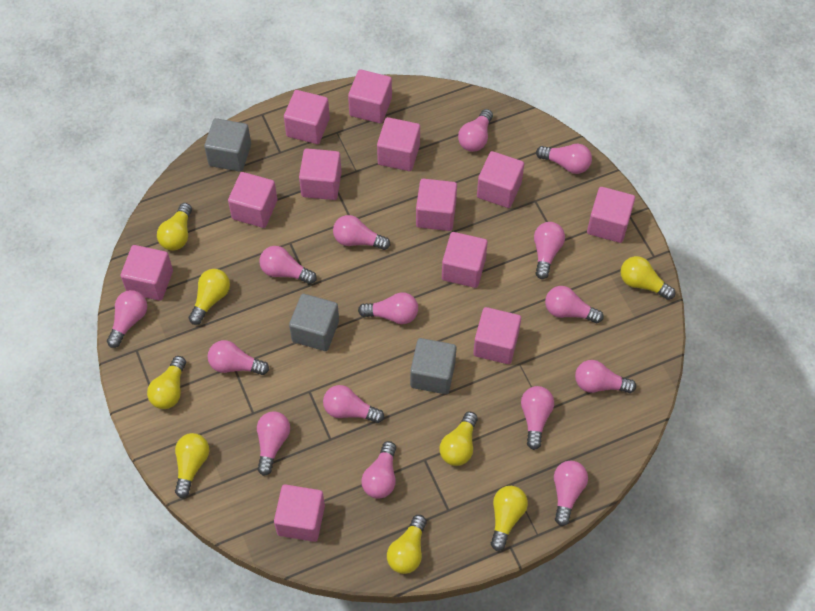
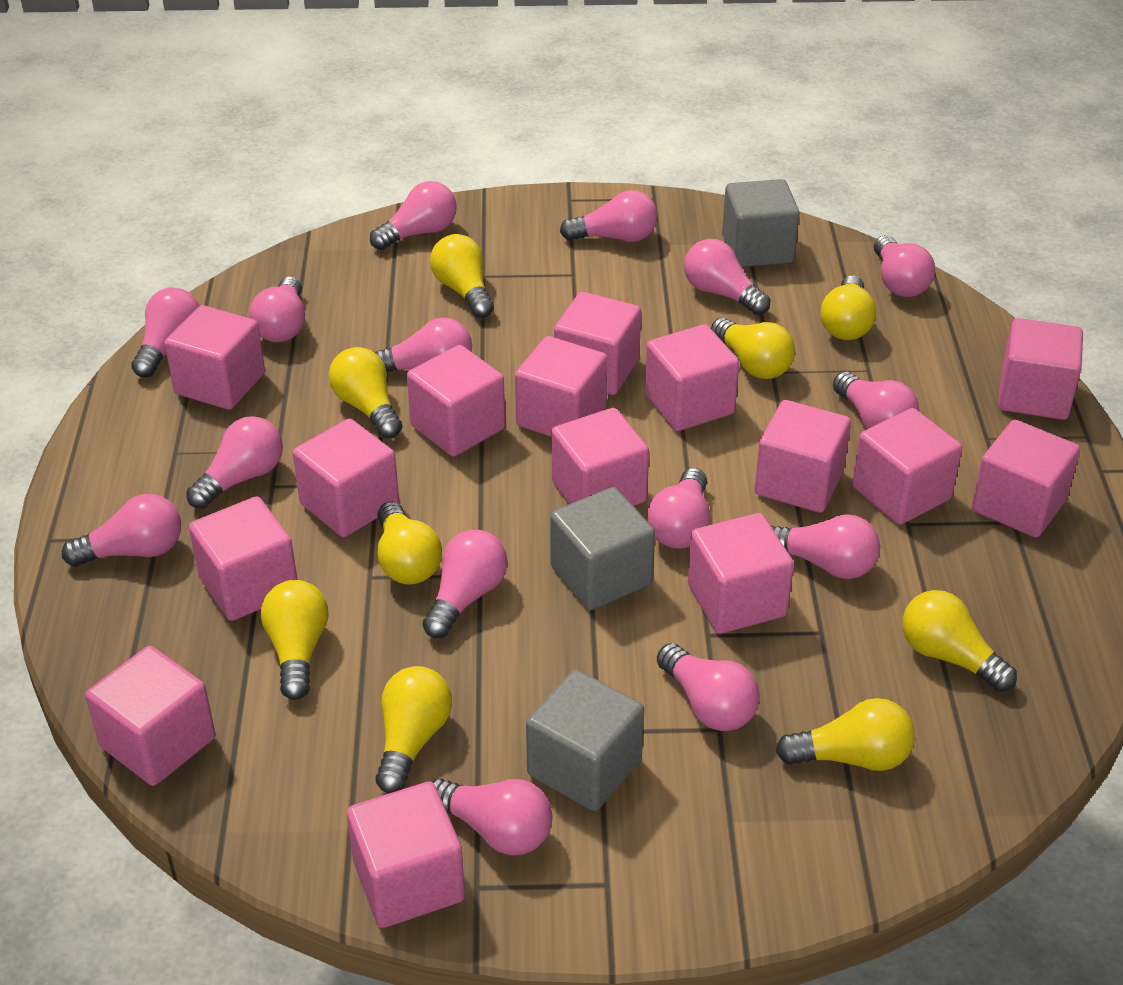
pink cube: 12 -> 15
yellow light bulb: 8 -> 9

